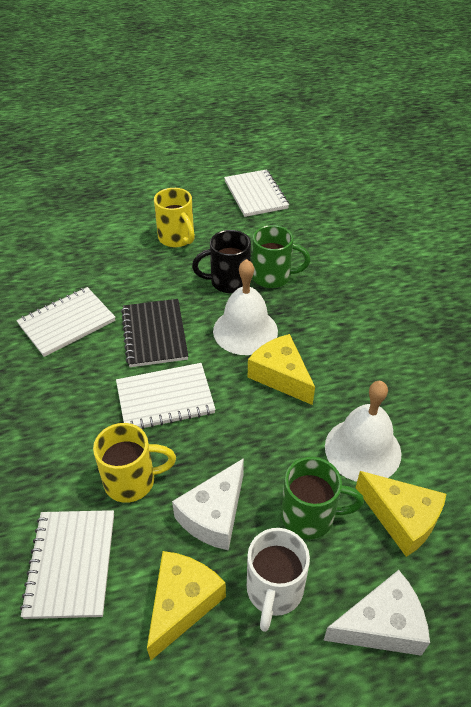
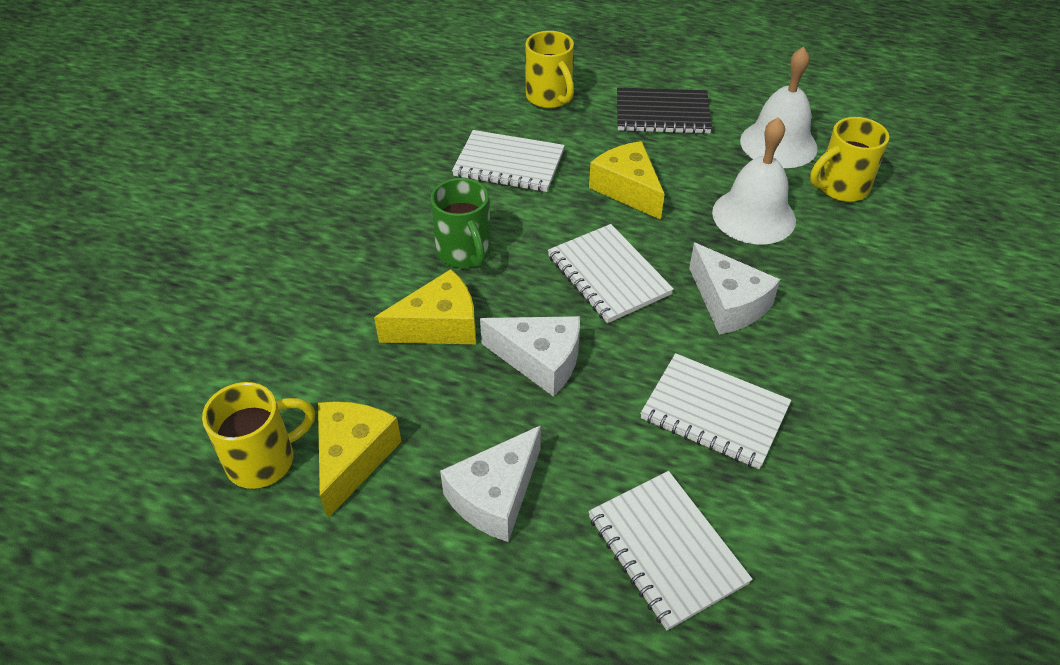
black mug: 1 -> 0
green mug: 2 -> 1
white cheese: 2 -> 3
white mug: 1 -> 0
yellow mug: 2 -> 3

